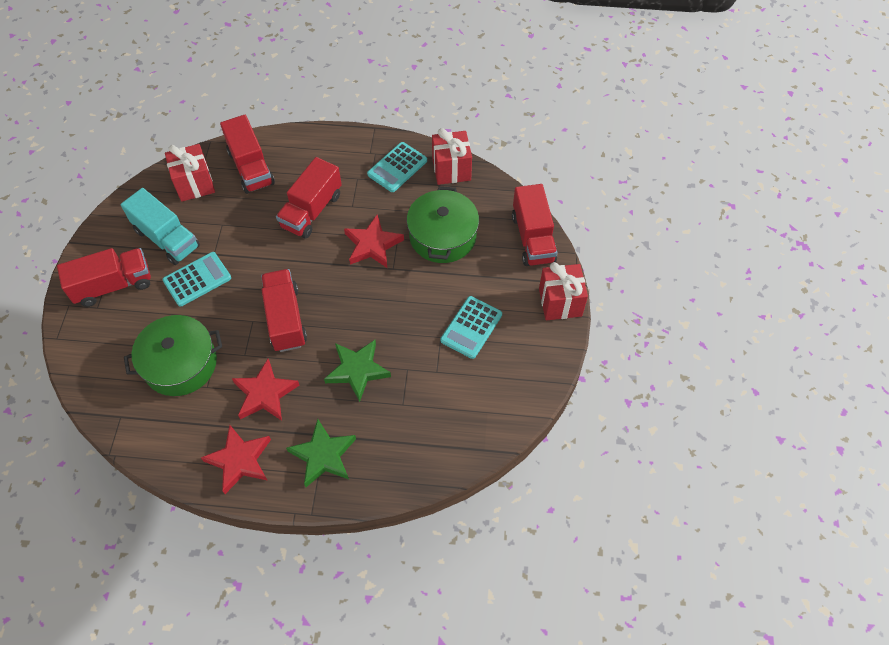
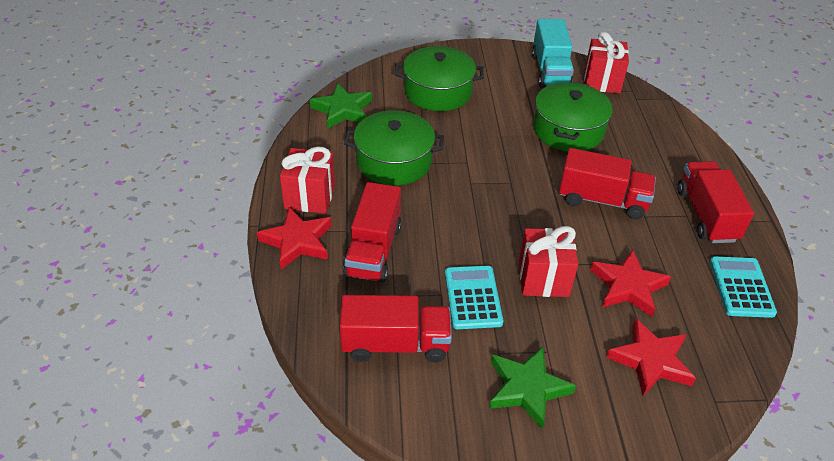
green pot: 2 -> 3
red truck: 5 -> 4
turquoise calculator: 3 -> 2

